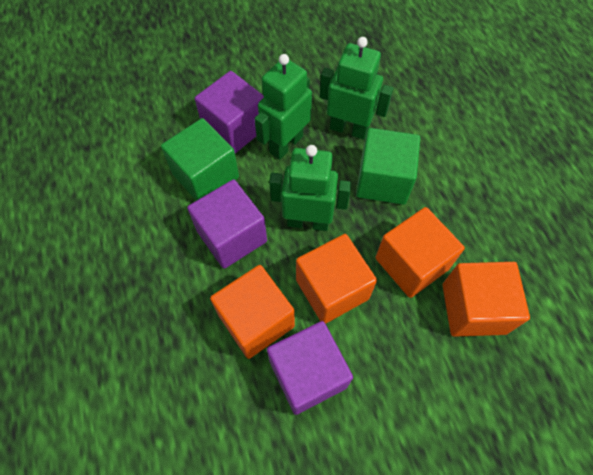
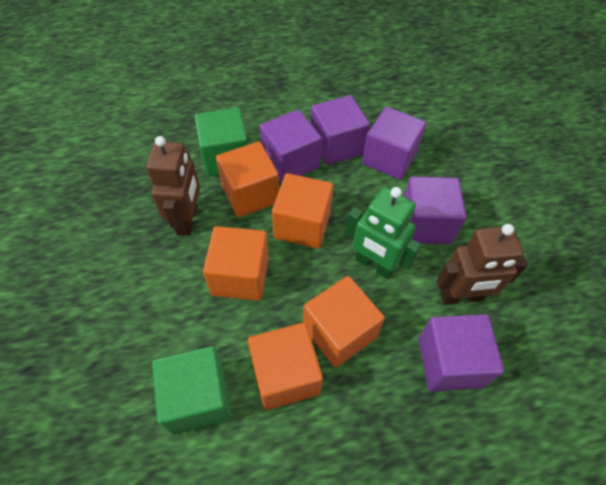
brown robot: 0 -> 2
green robot: 3 -> 1
orange cube: 4 -> 5
purple cube: 3 -> 5

